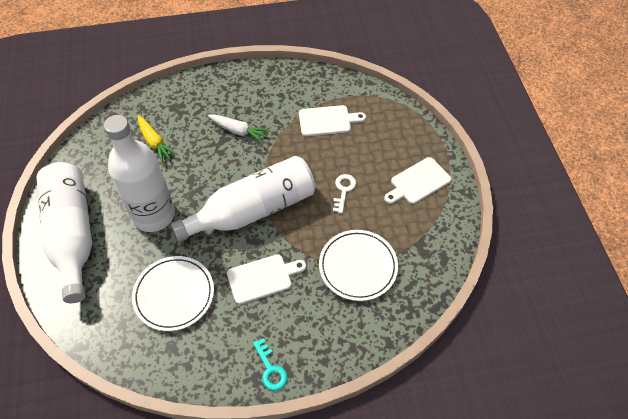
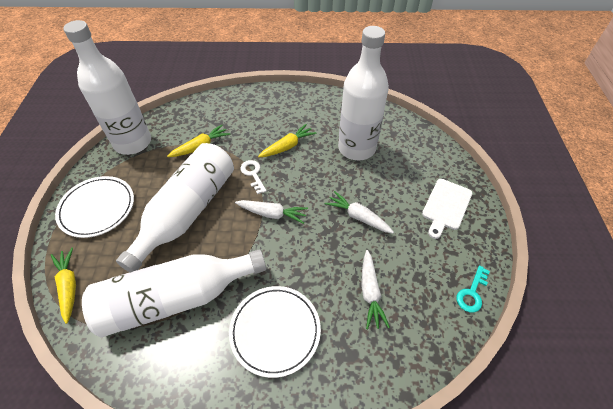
white bottle: 3 -> 4
white carrot: 1 -> 3
white cutting board: 3 -> 1
yellow carrot: 1 -> 3

